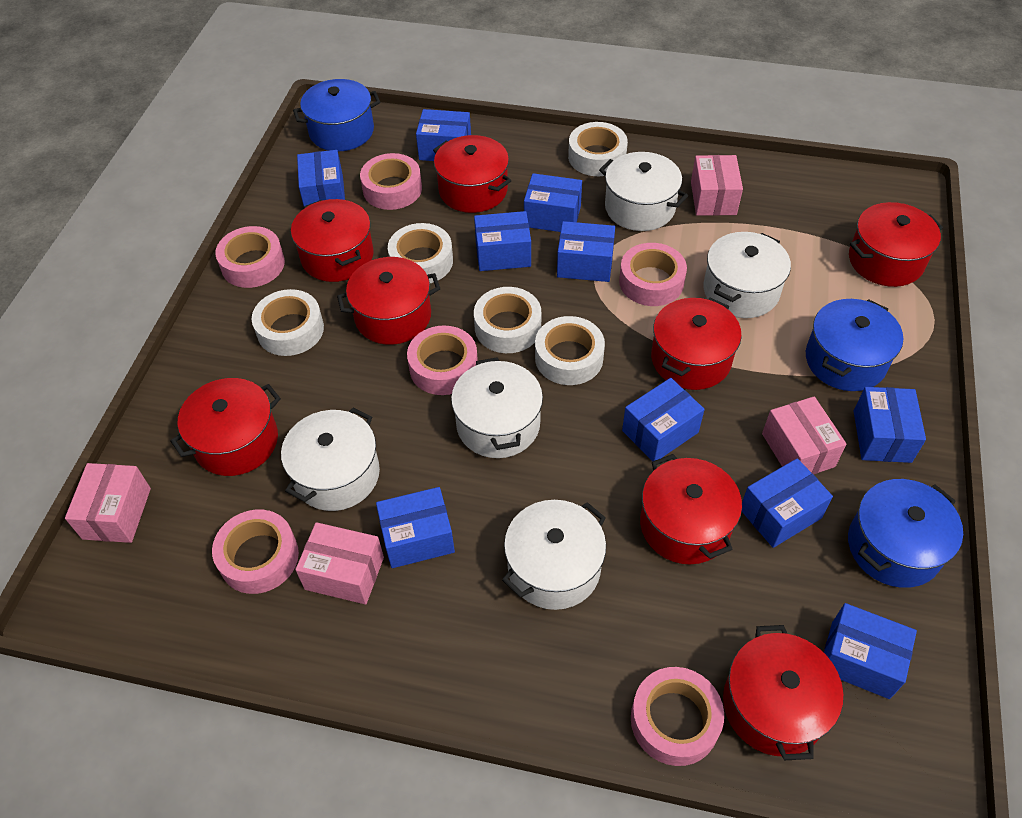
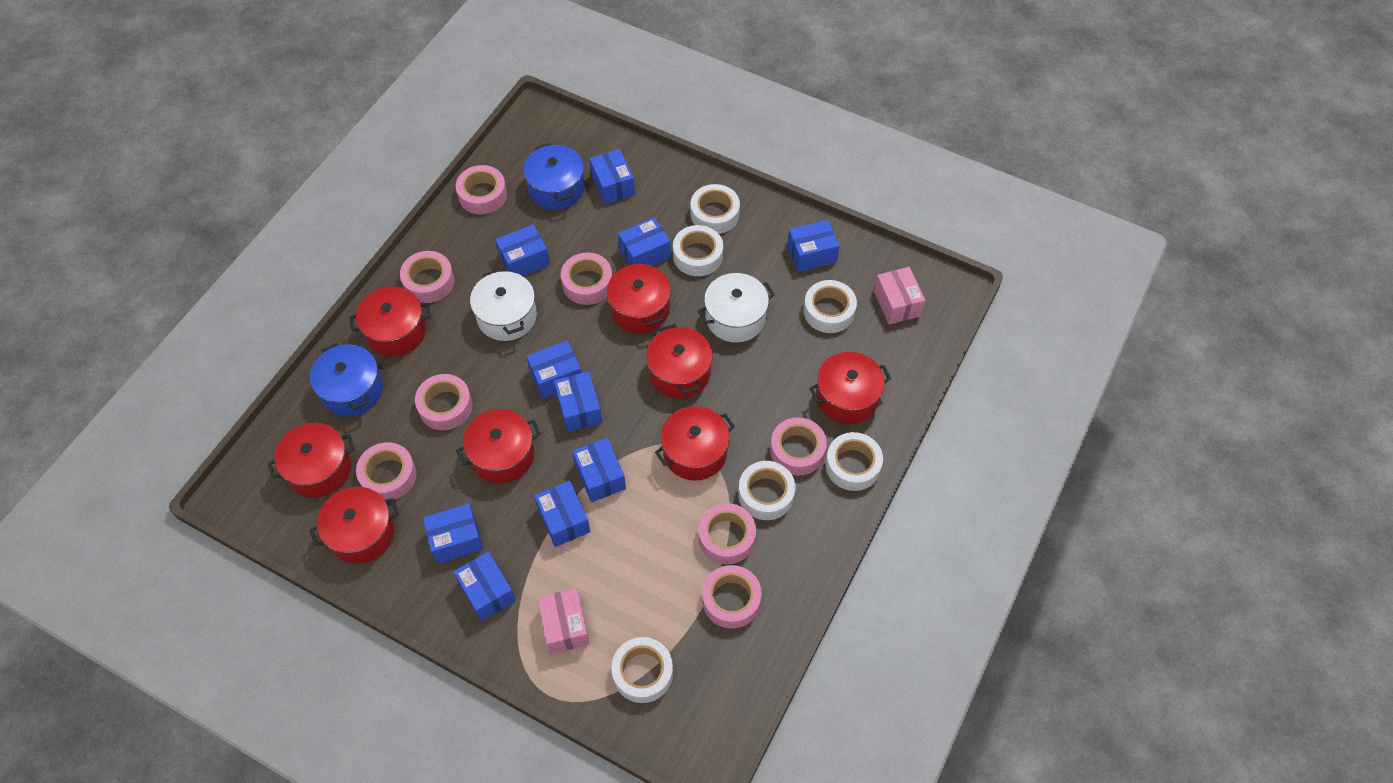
blue pot: 3 -> 2
pink box: 4 -> 2
pink tape: 6 -> 8
white pot: 5 -> 2
white tape: 5 -> 6

